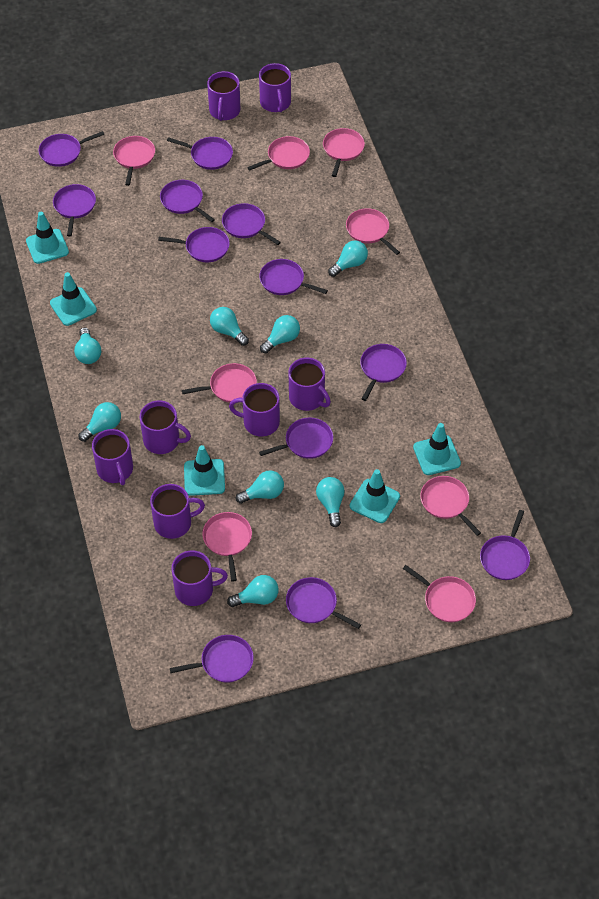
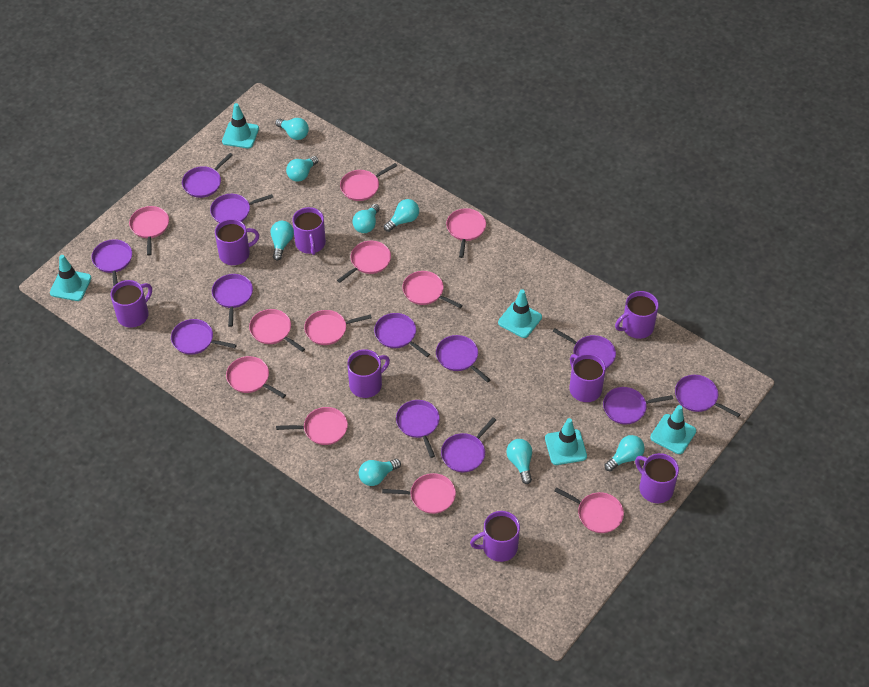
pink pan: 8 -> 11

